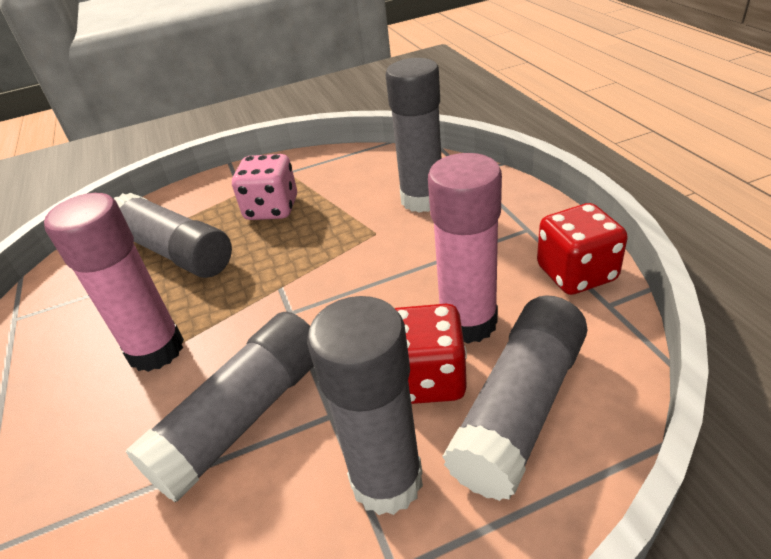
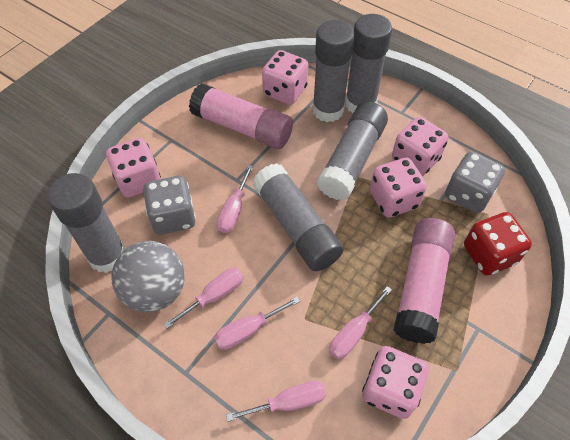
grey ball: 0 -> 1
grey dice: 0 -> 2
pink dice: 1 -> 5
pink screwdriver: 0 -> 5
red dice: 2 -> 1

